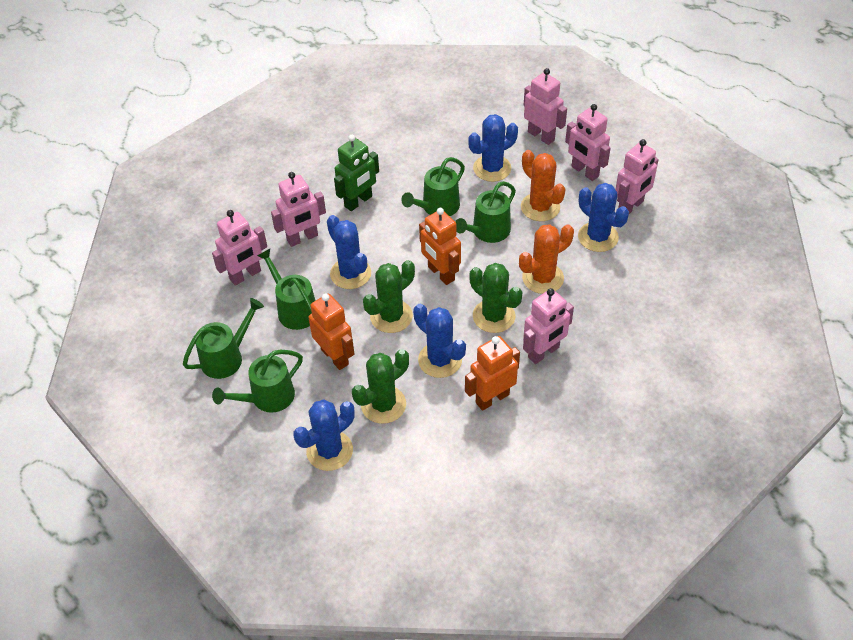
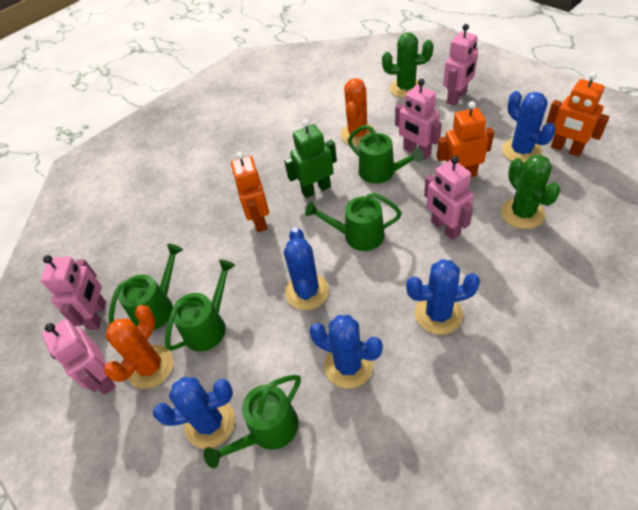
green cactus: 3 -> 2
pink robot: 6 -> 5

